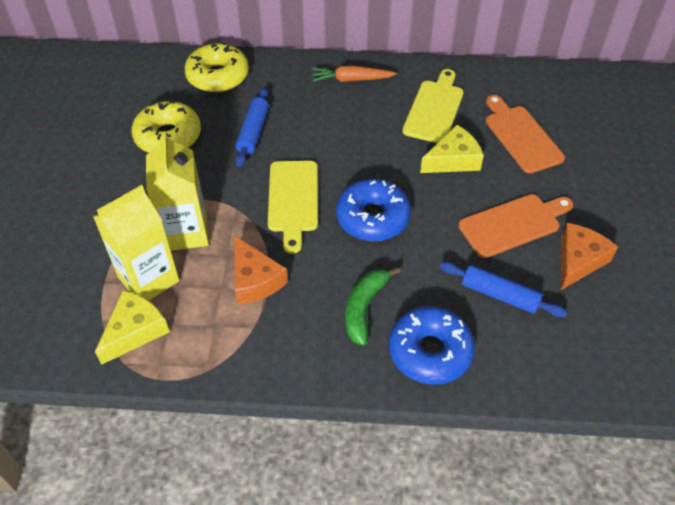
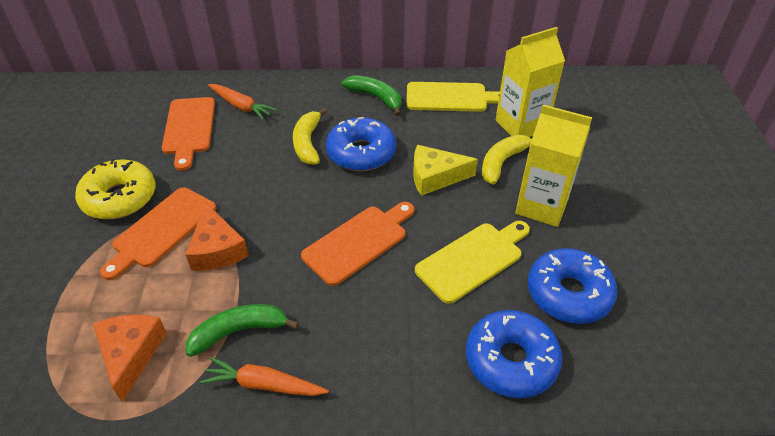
blue donut: 2 -> 3
blue rolling pin: 2 -> 0
green banana: 1 -> 2
orange carrot: 1 -> 2
orange cutting board: 2 -> 3
yellow banana: 0 -> 2
yellow cheese: 2 -> 1
yellow donut: 2 -> 1

